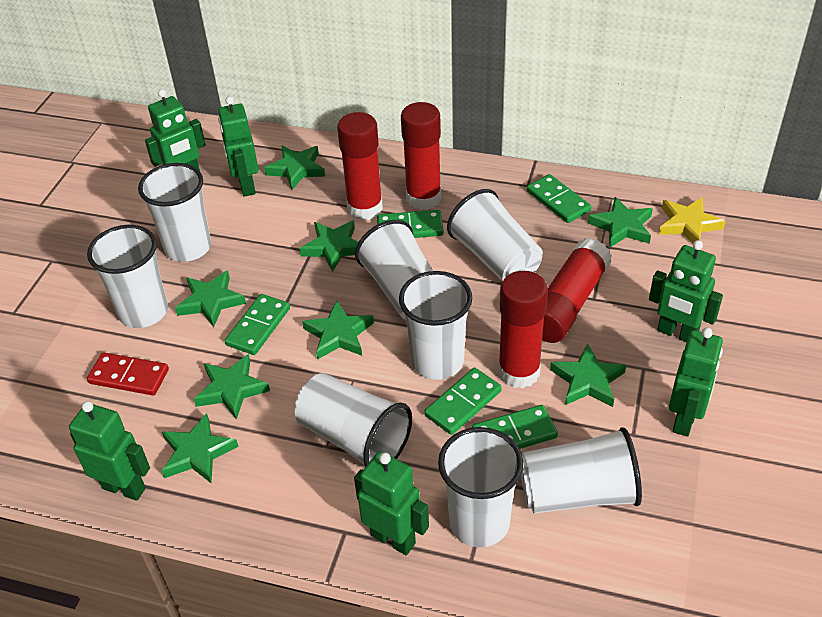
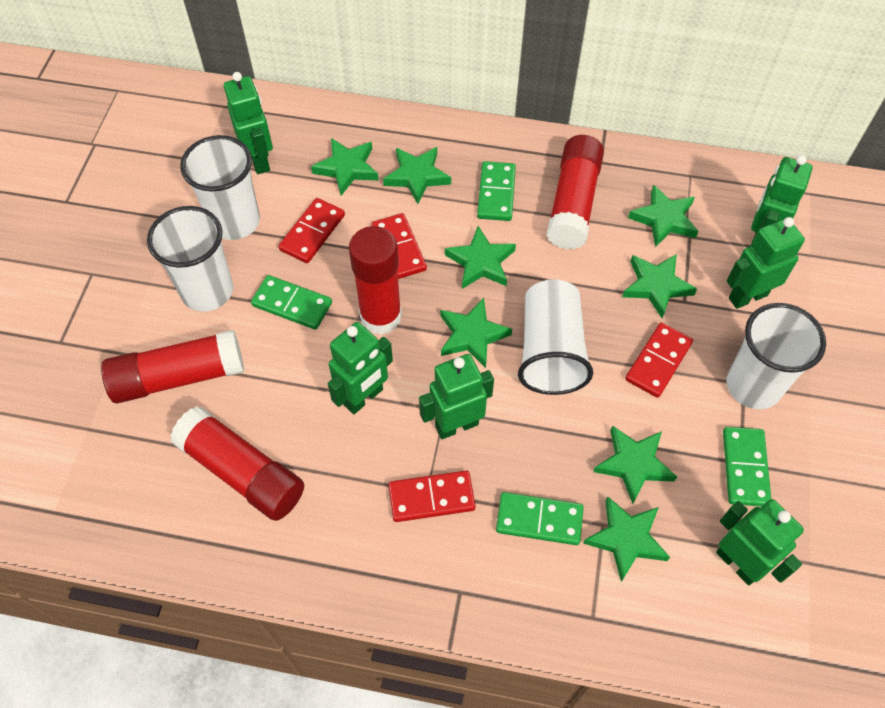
green domino: 5 -> 4
red domino: 1 -> 4
white cup: 8 -> 4
yellow star: 1 -> 0

